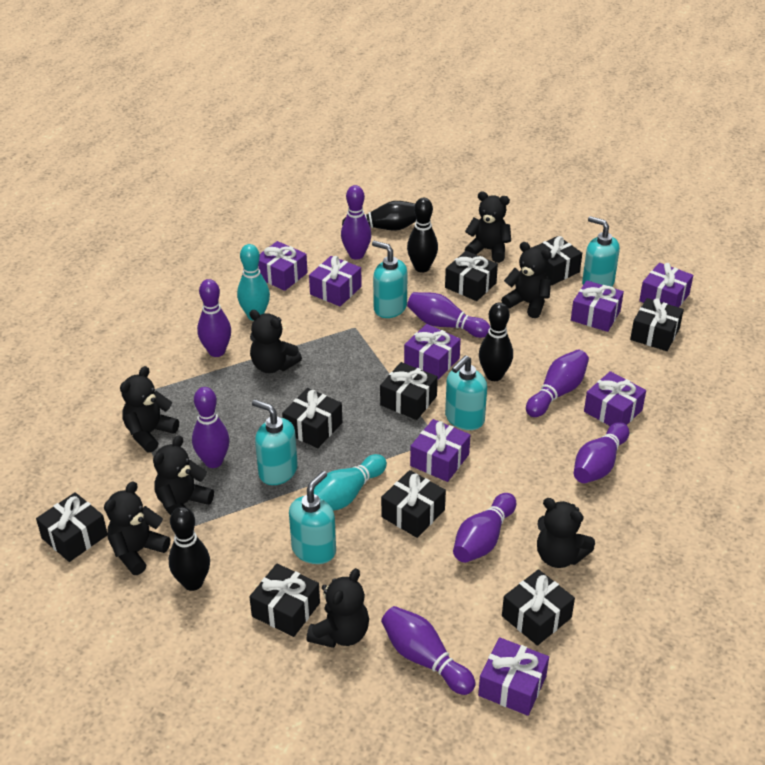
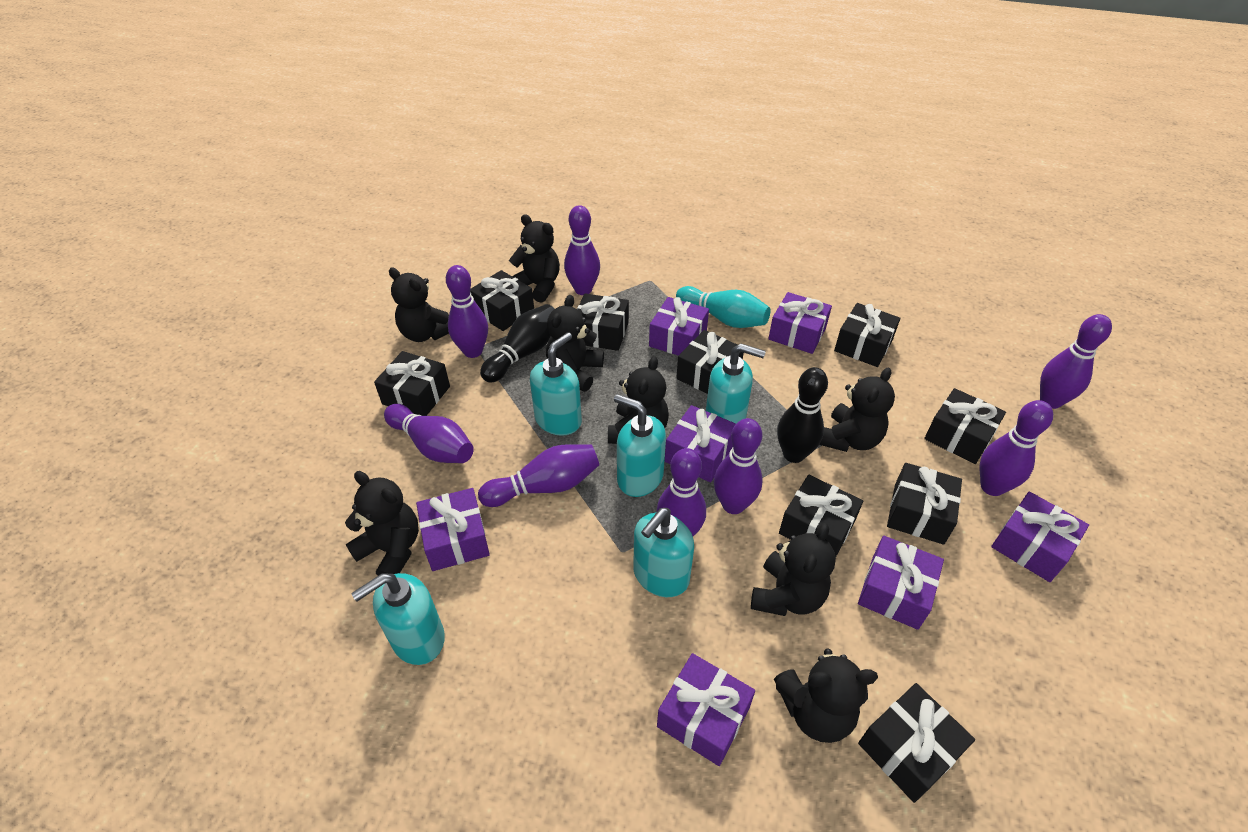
black bowling pin: 4 -> 2
purple gift: 8 -> 7
turquoise bowling pin: 2 -> 1

